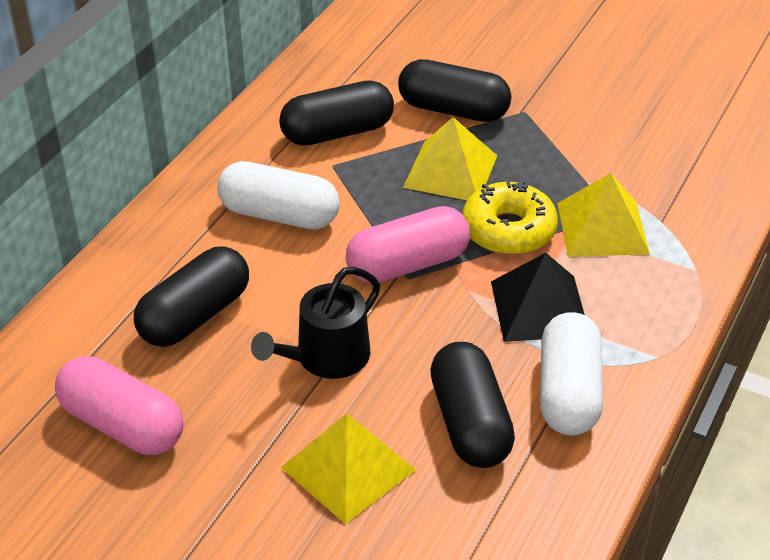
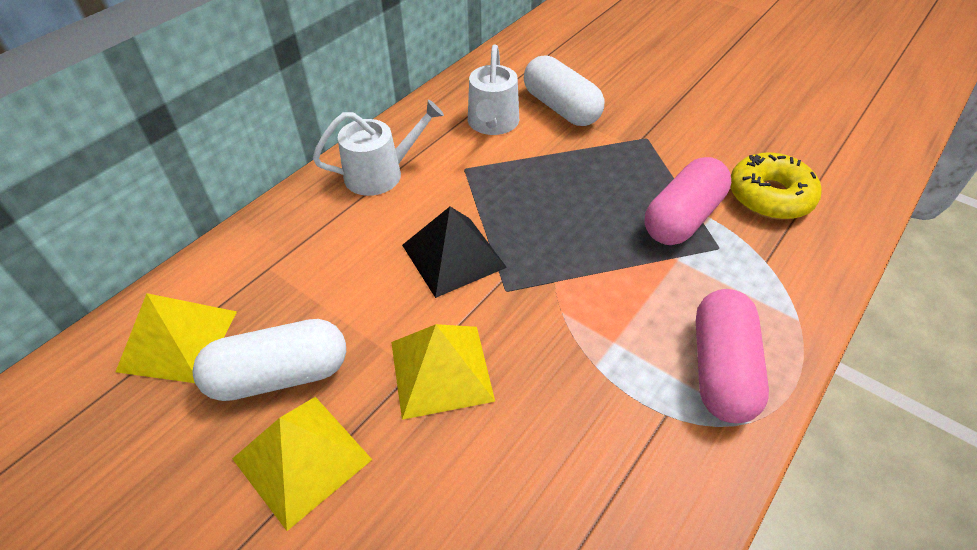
black capsule: 4 -> 0
black watering can: 1 -> 0
white watering can: 0 -> 2

